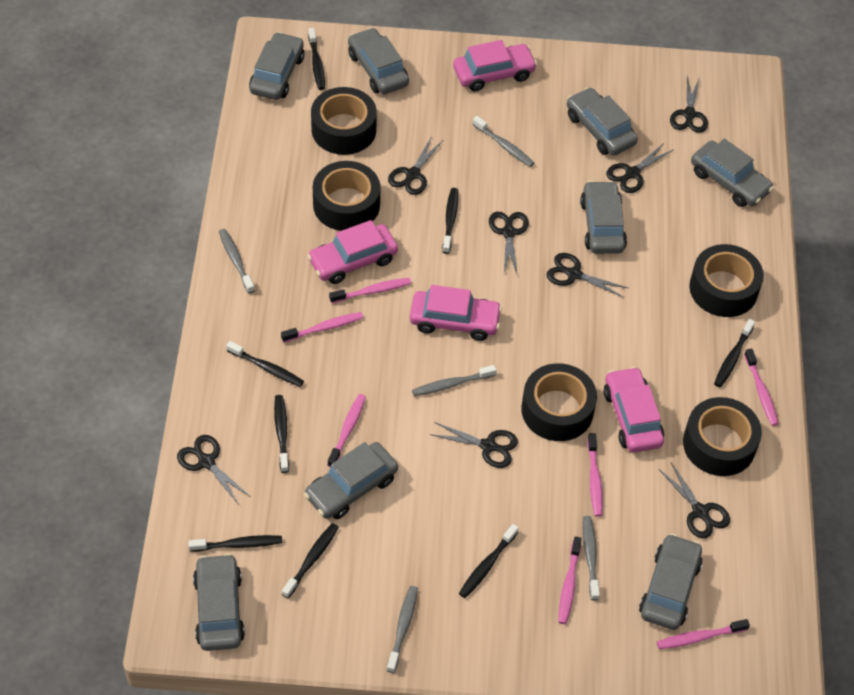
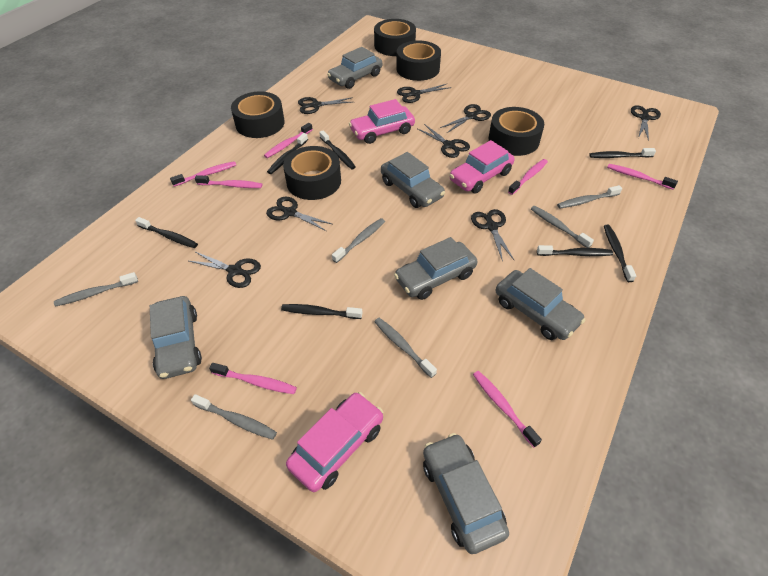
black toothbrush: 8 -> 7
grey car: 8 -> 6
grey toothbrush: 5 -> 6
pink car: 4 -> 3

